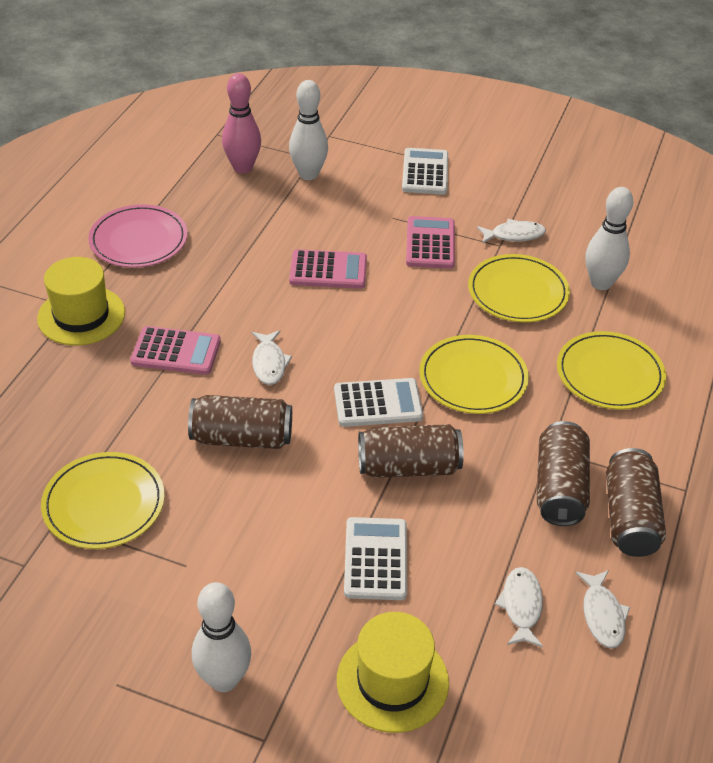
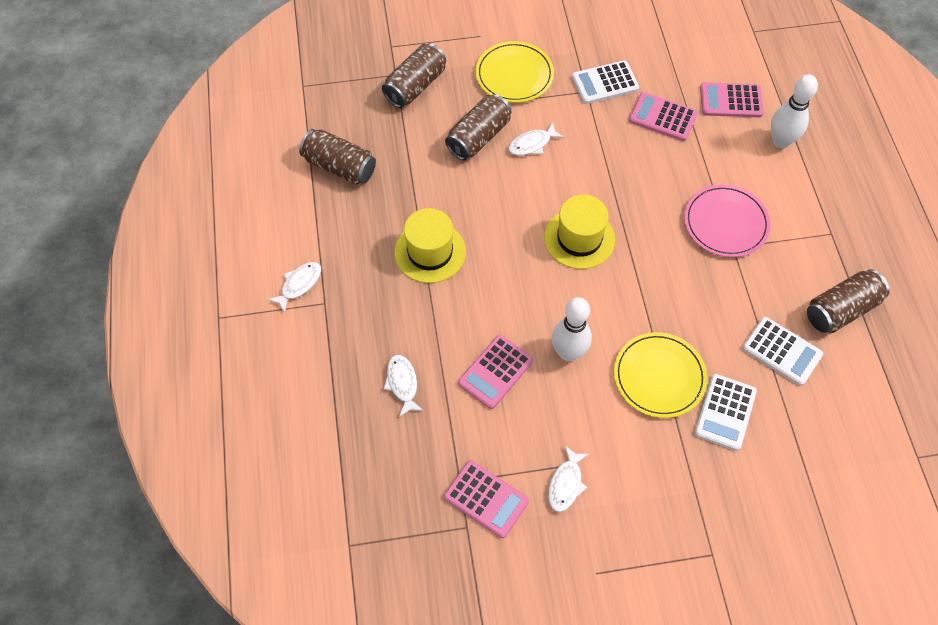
pink bowling pin: 1 -> 0
pink calculator: 3 -> 4
white bowling pin: 3 -> 2
yellow plate: 4 -> 2

